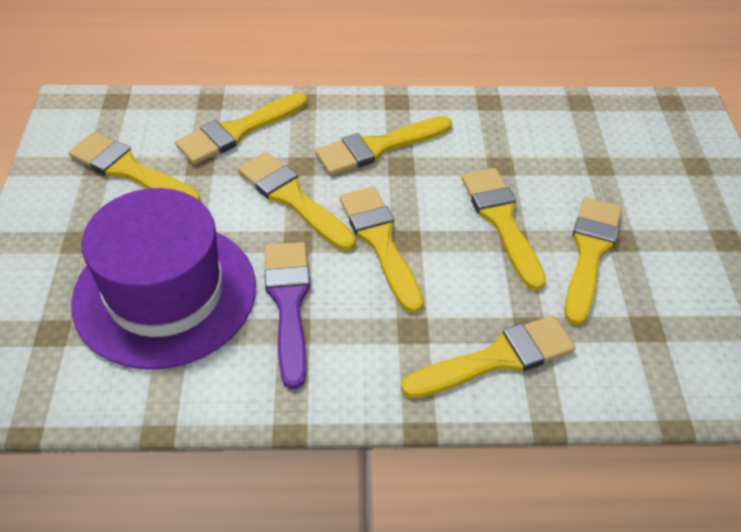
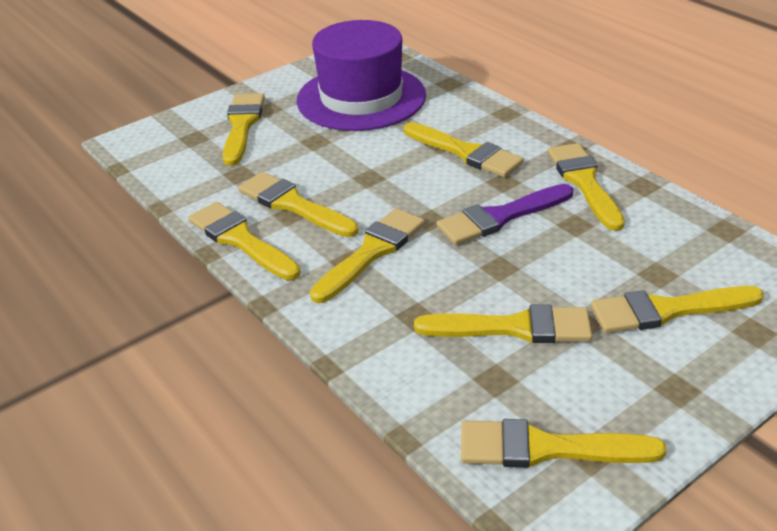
yellow brush: 8 -> 9

